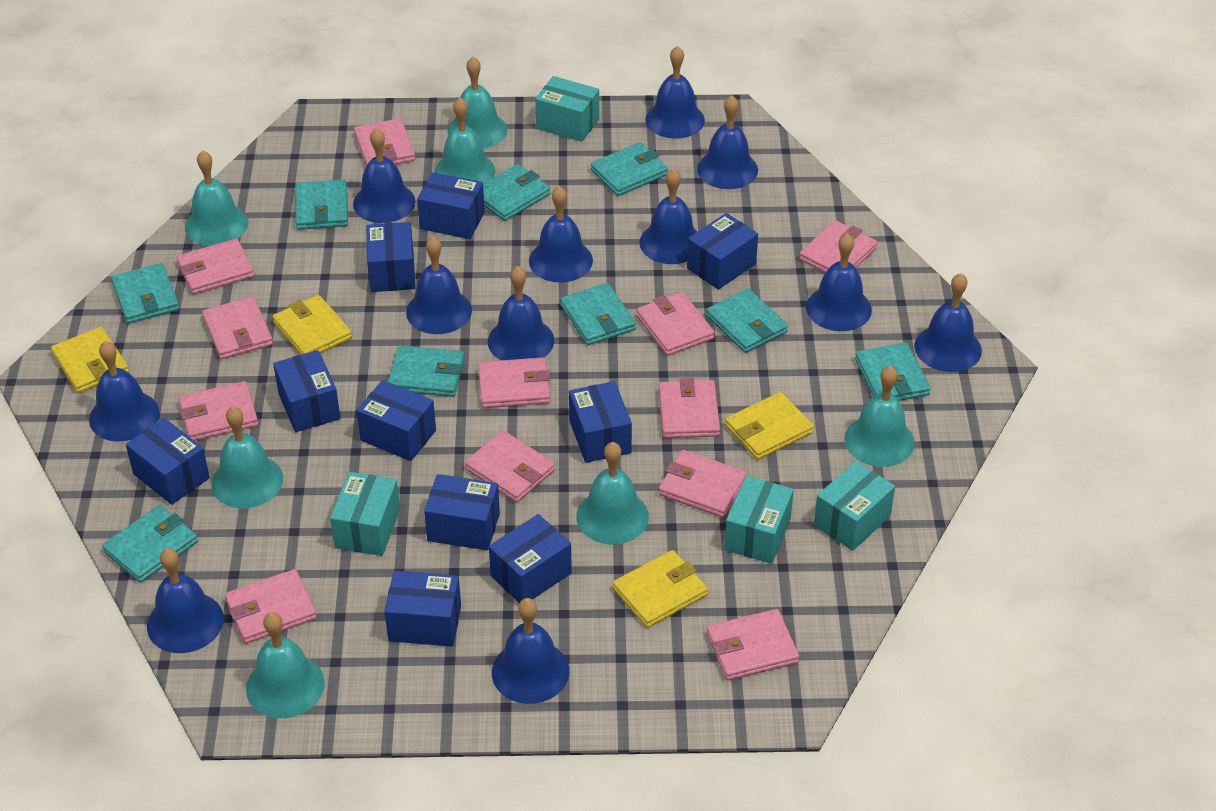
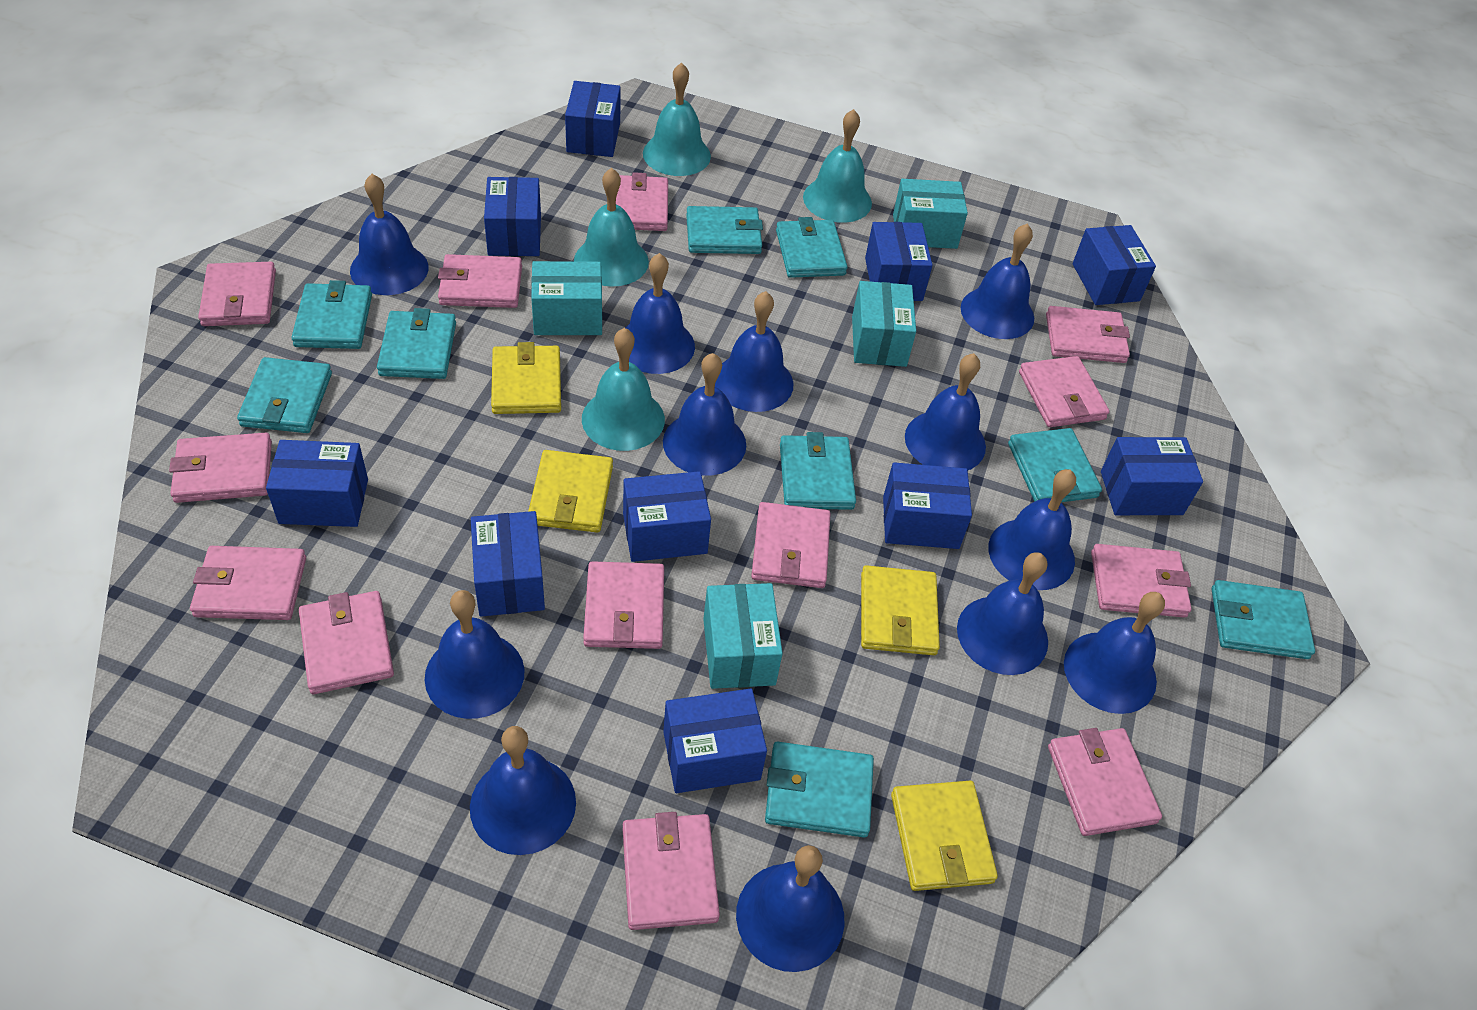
pink wallet: 12 -> 13
turquoise bell: 7 -> 4

